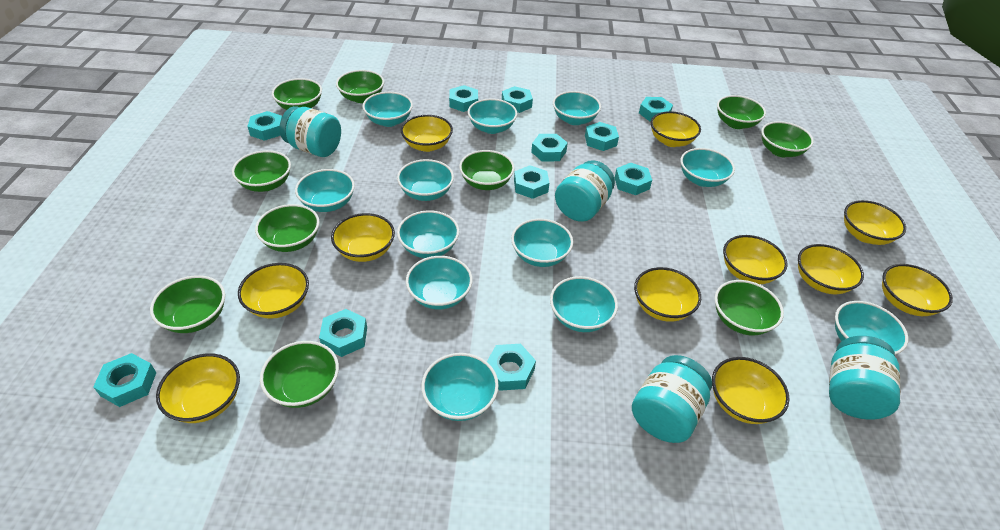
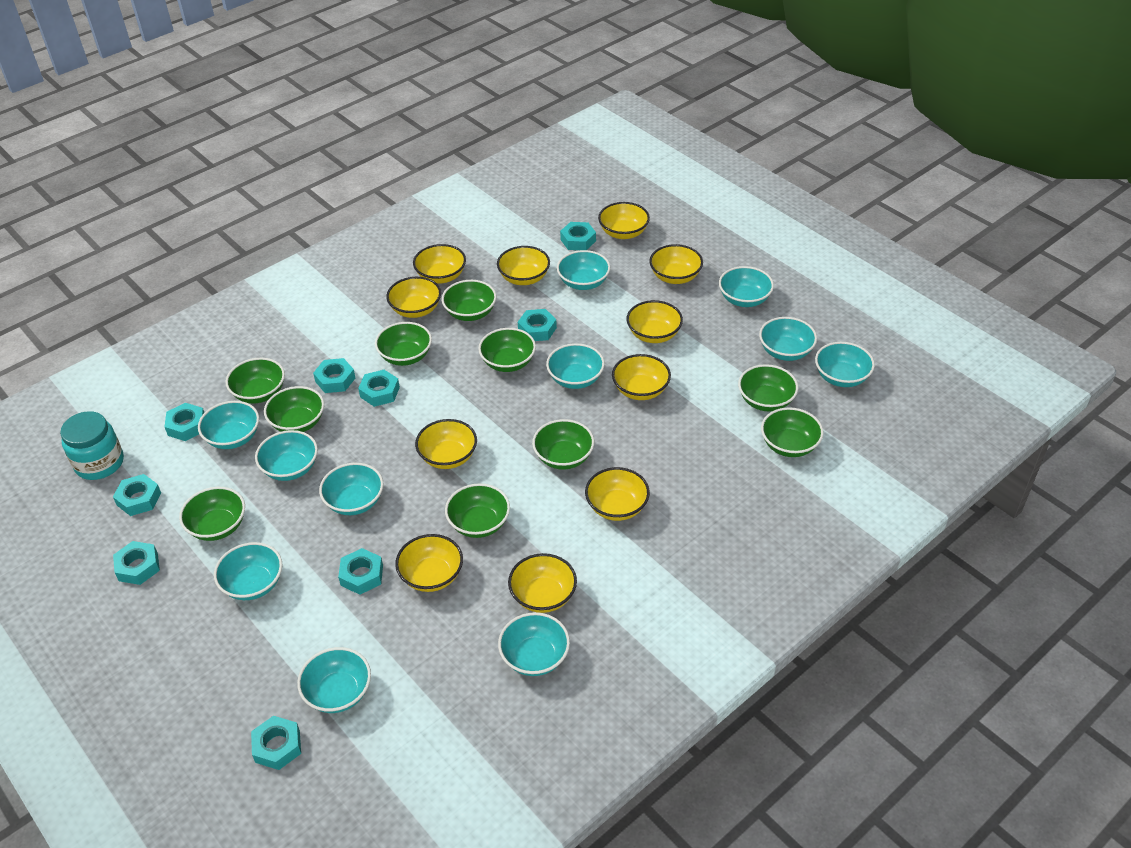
turquoise bowl: 12 -> 11
turquoise jar: 4 -> 1
turquoise nut: 11 -> 9

